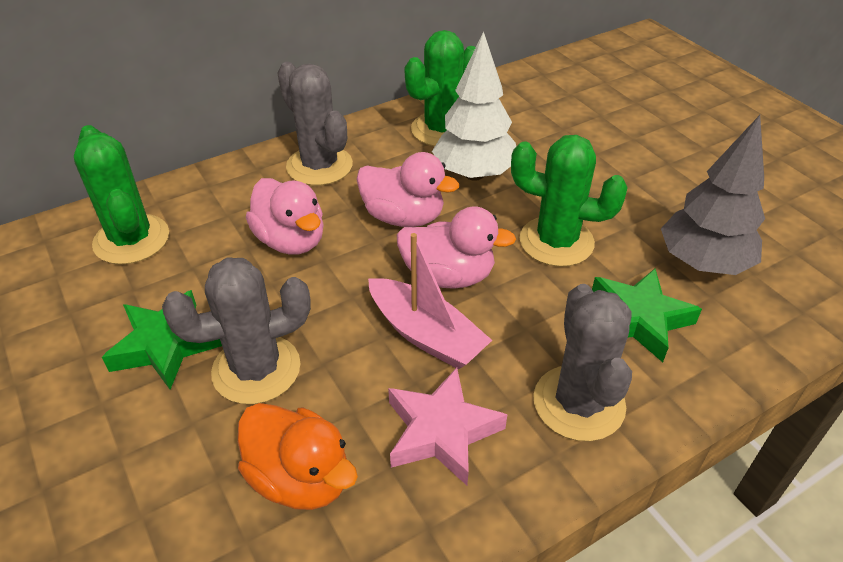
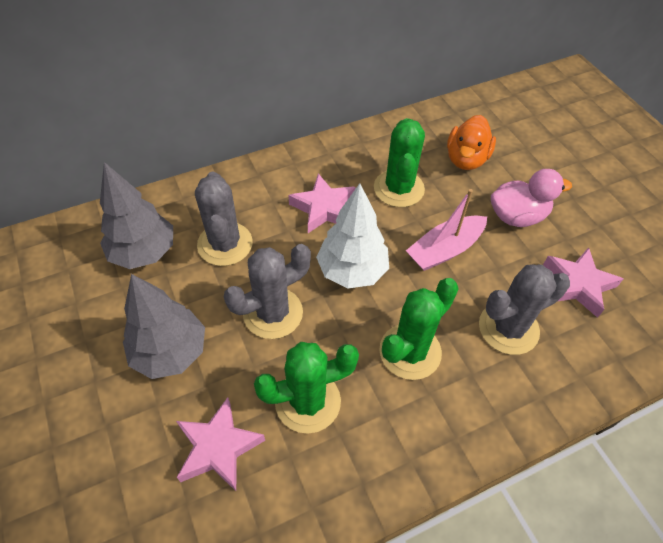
green star: 2 -> 0
grey tree: 1 -> 2
pink duck: 3 -> 1
pink star: 1 -> 3

